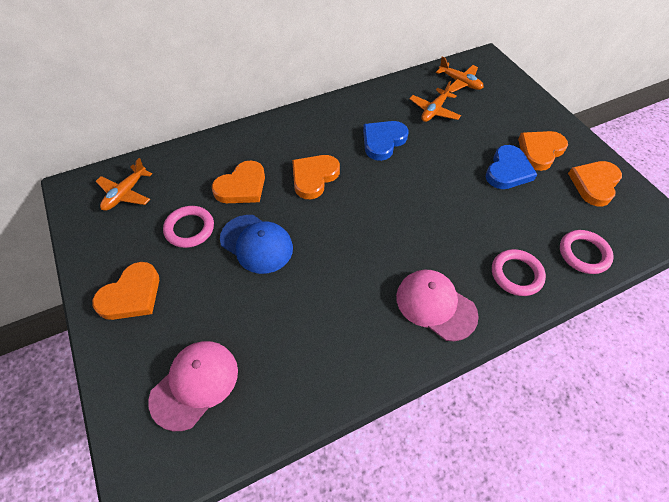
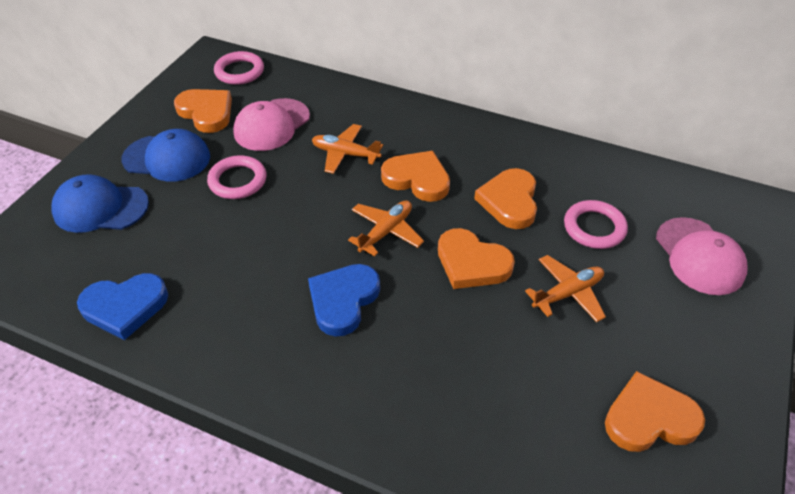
blue cap: 1 -> 2

